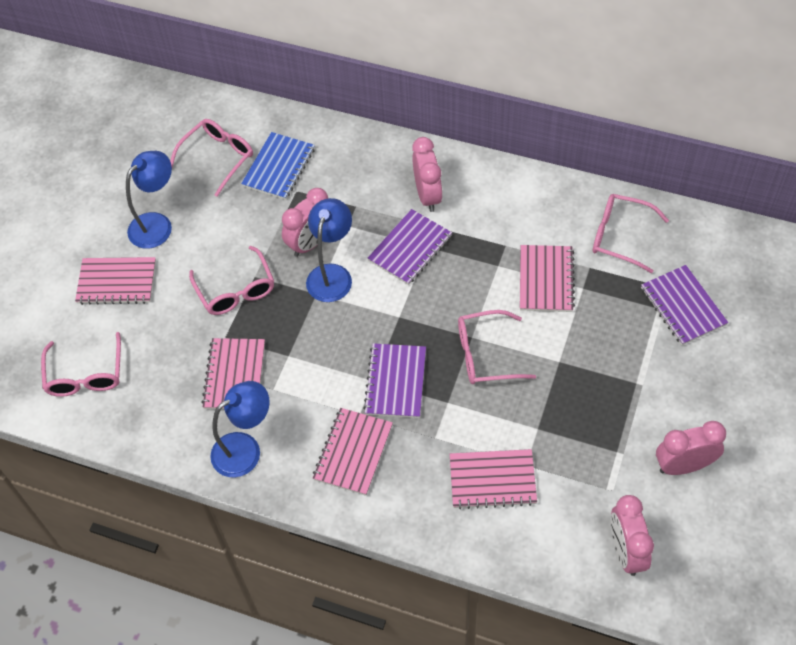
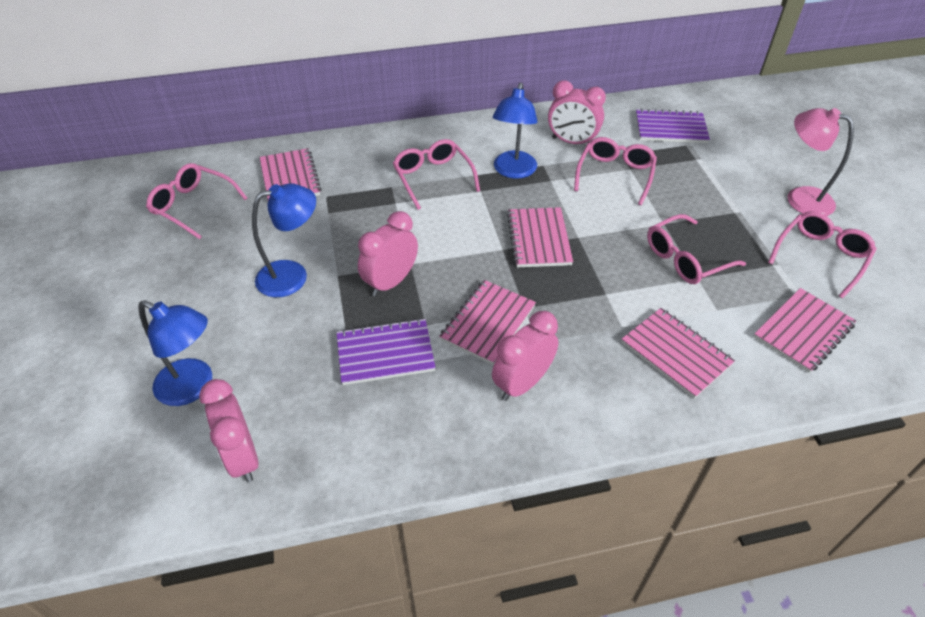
blue notebook: 1 -> 0
pink lamp: 0 -> 1
purple notebook: 3 -> 2

